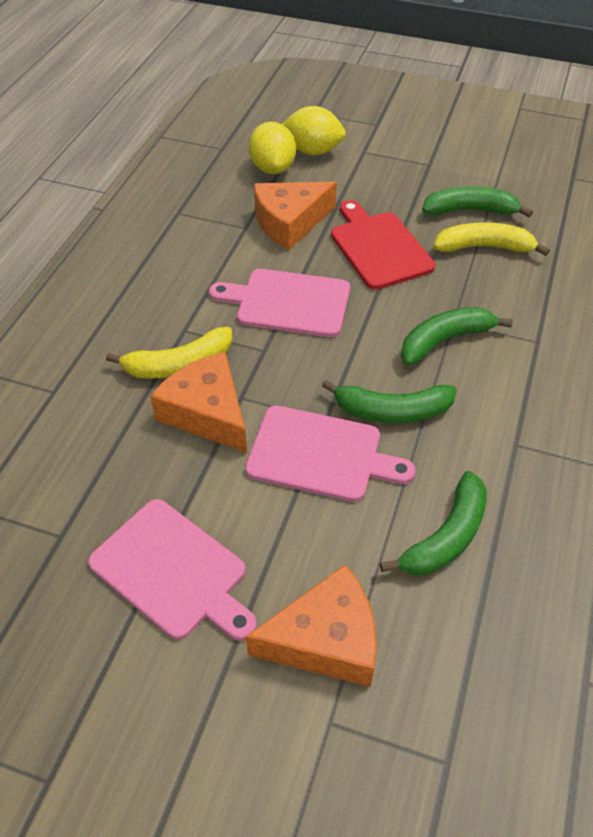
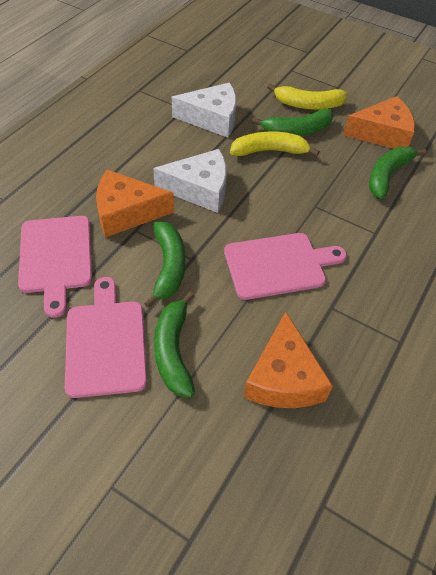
red cutting board: 1 -> 0
white cheese: 0 -> 2
yellow lemon: 2 -> 0

